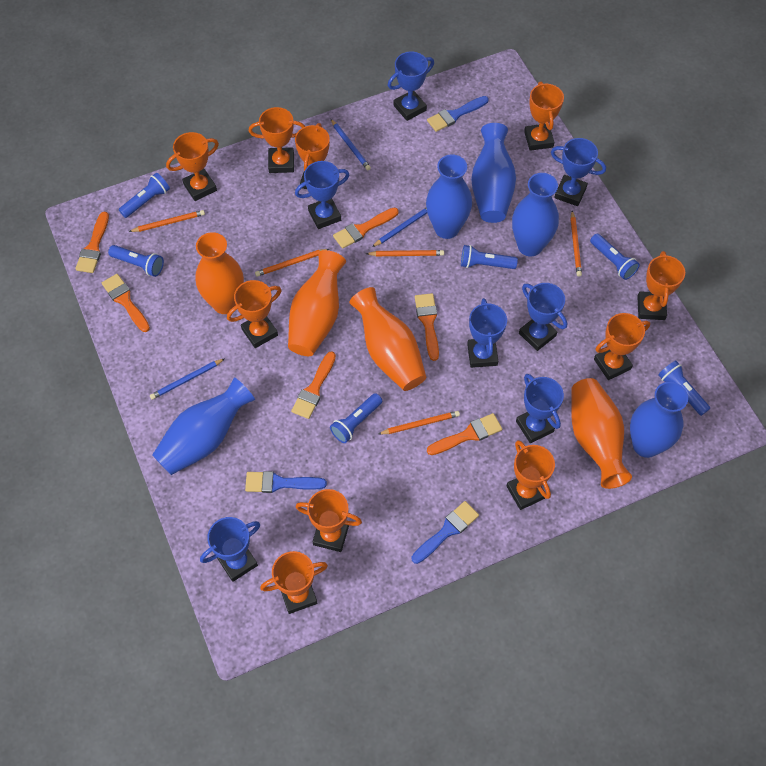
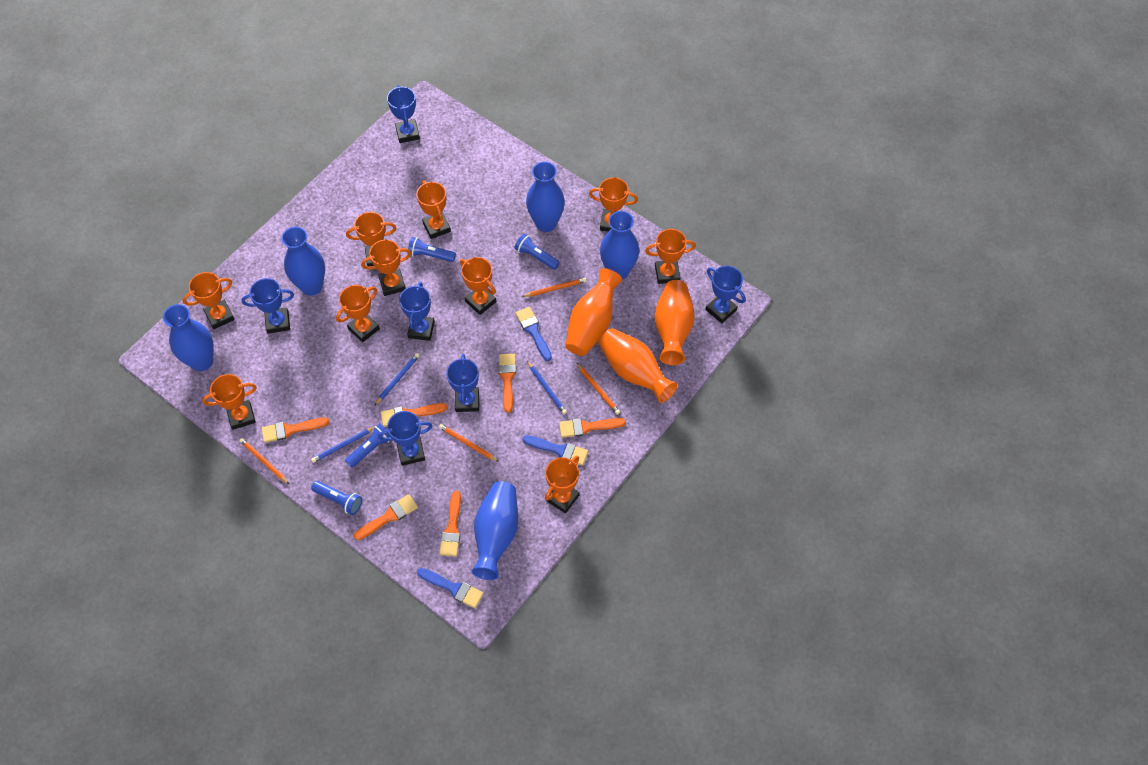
blue flashlight: 6 -> 4
blue trophy: 7 -> 6
orange pencil: 5 -> 4
orange vase: 4 -> 3

